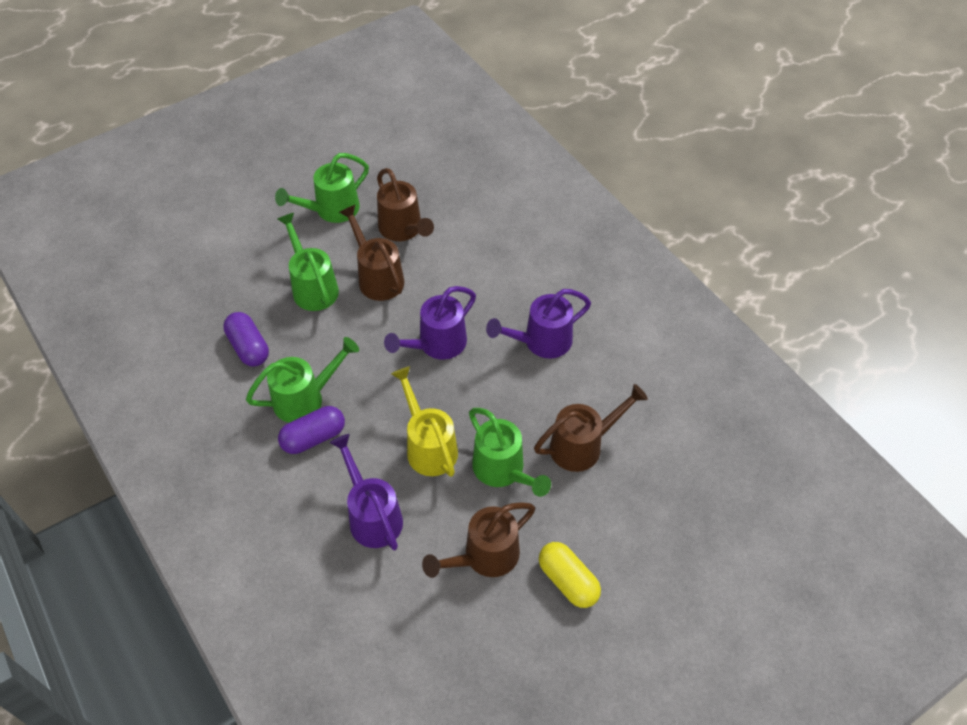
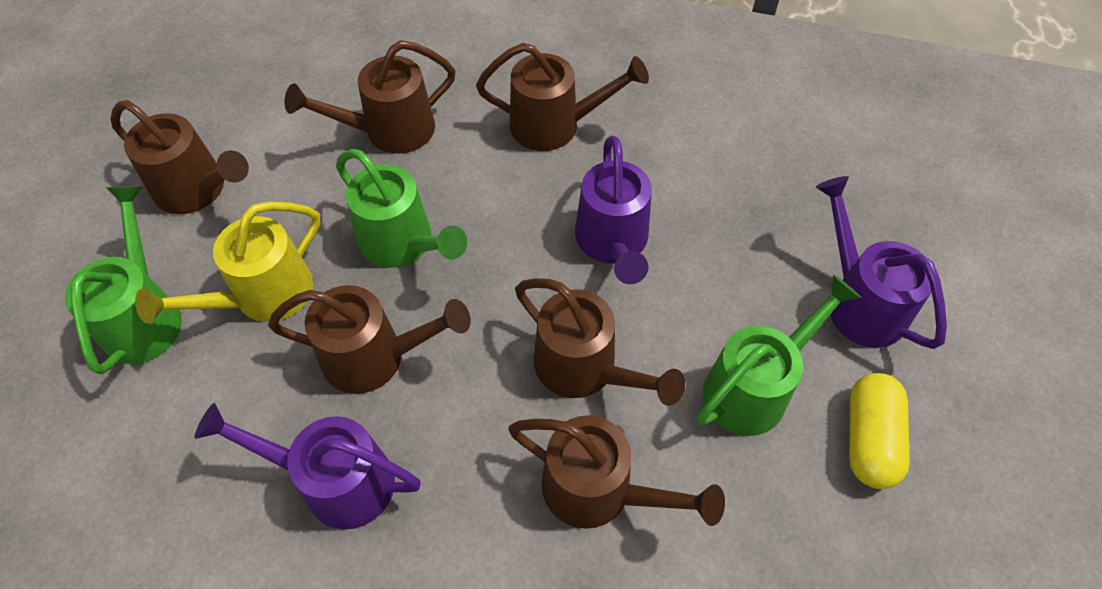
brown watering can: 4 -> 6
green watering can: 4 -> 3
purple capsule: 2 -> 0

